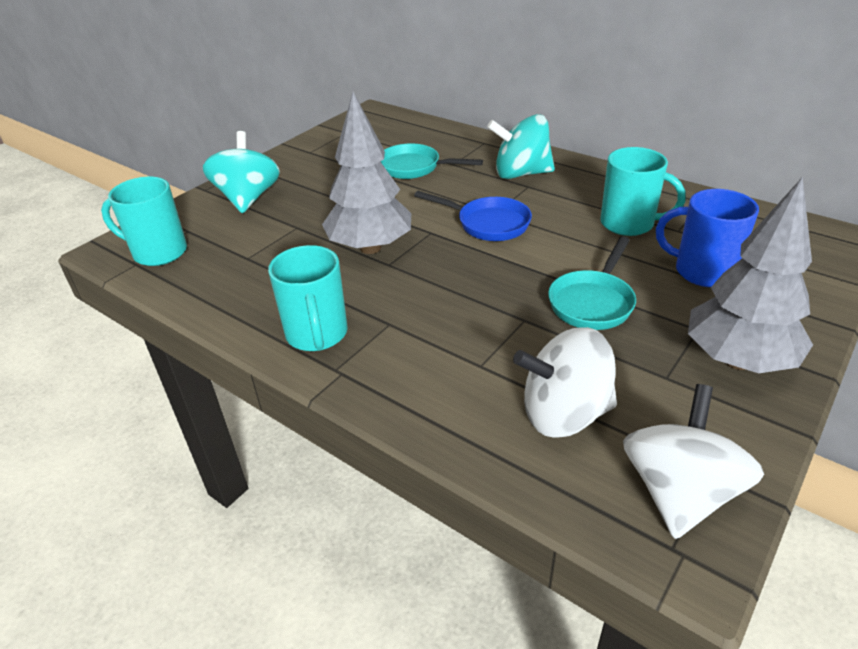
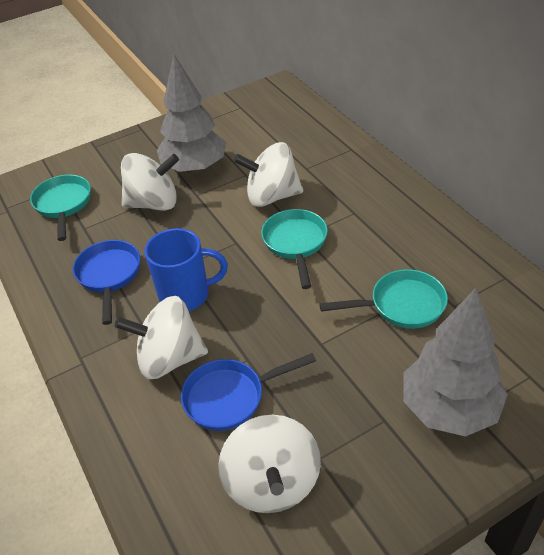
blue pan: 1 -> 2
turquoise mug: 3 -> 0
turquoise pan: 2 -> 3
turquoise spinning top: 2 -> 0
white spinning top: 2 -> 4

